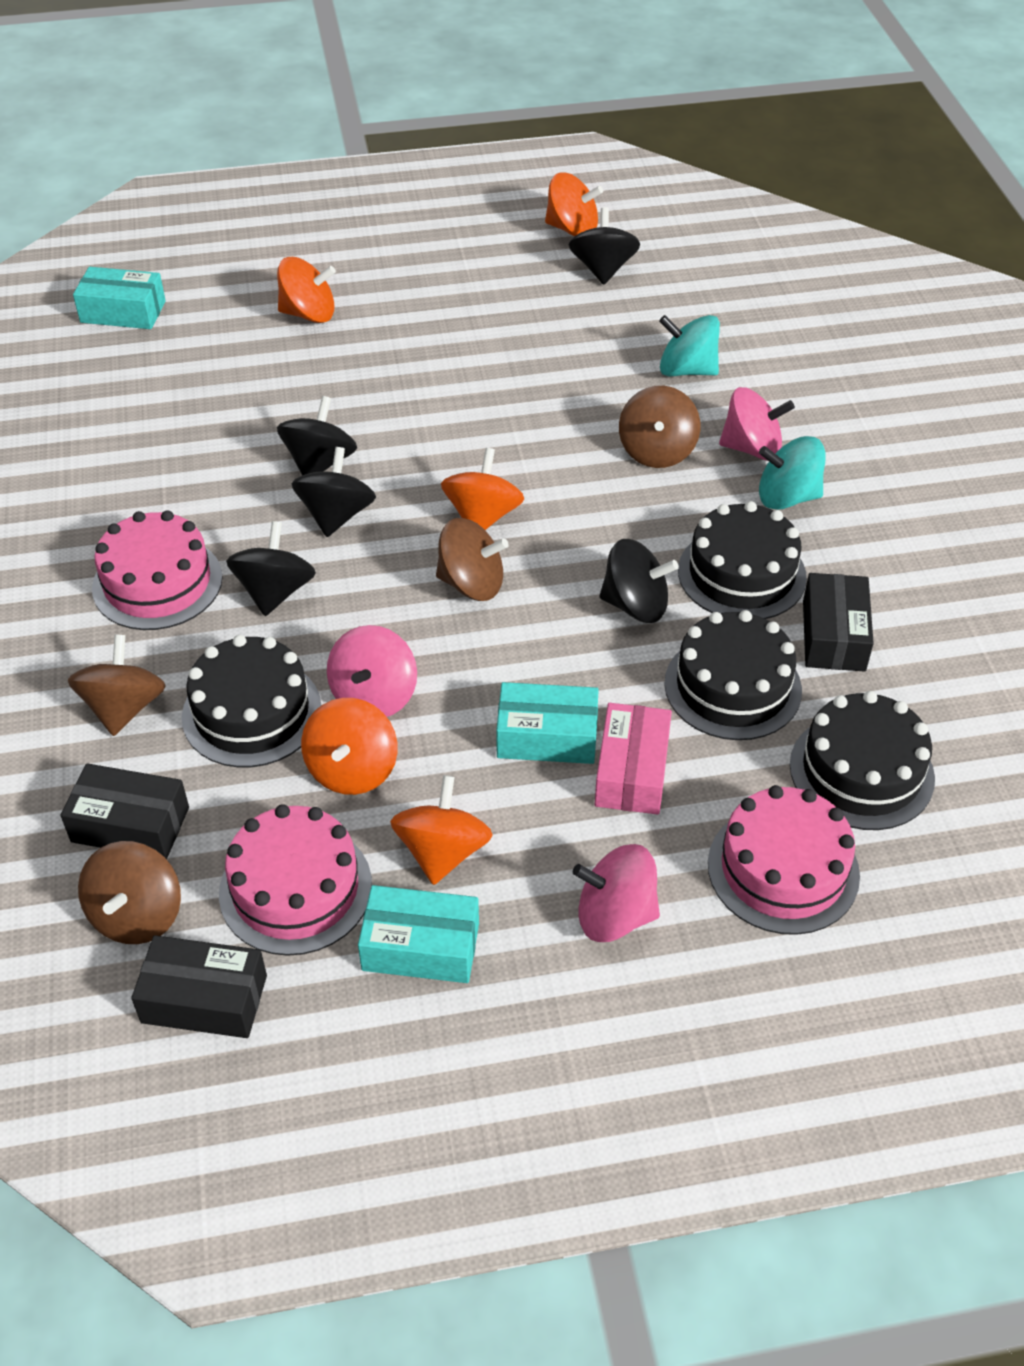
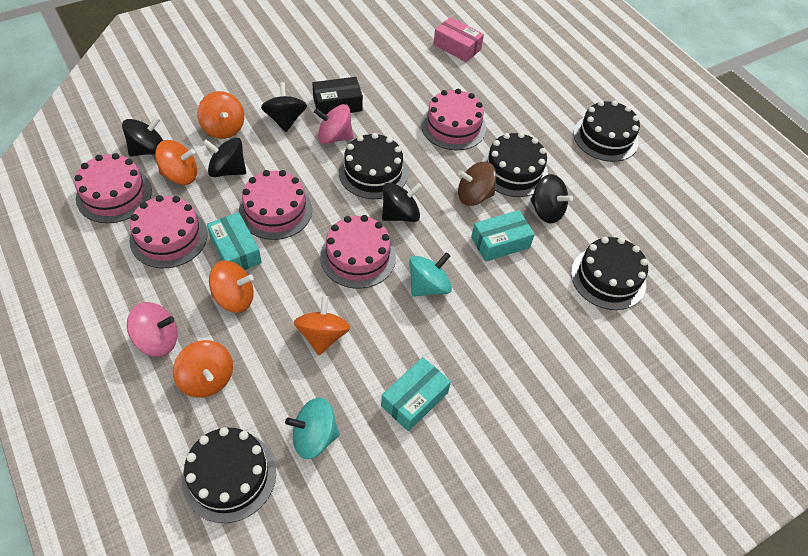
black box: 3 -> 1
black cake: 4 -> 5
brown spinning top: 4 -> 1
pink cake: 3 -> 5
pink spinning top: 3 -> 2

